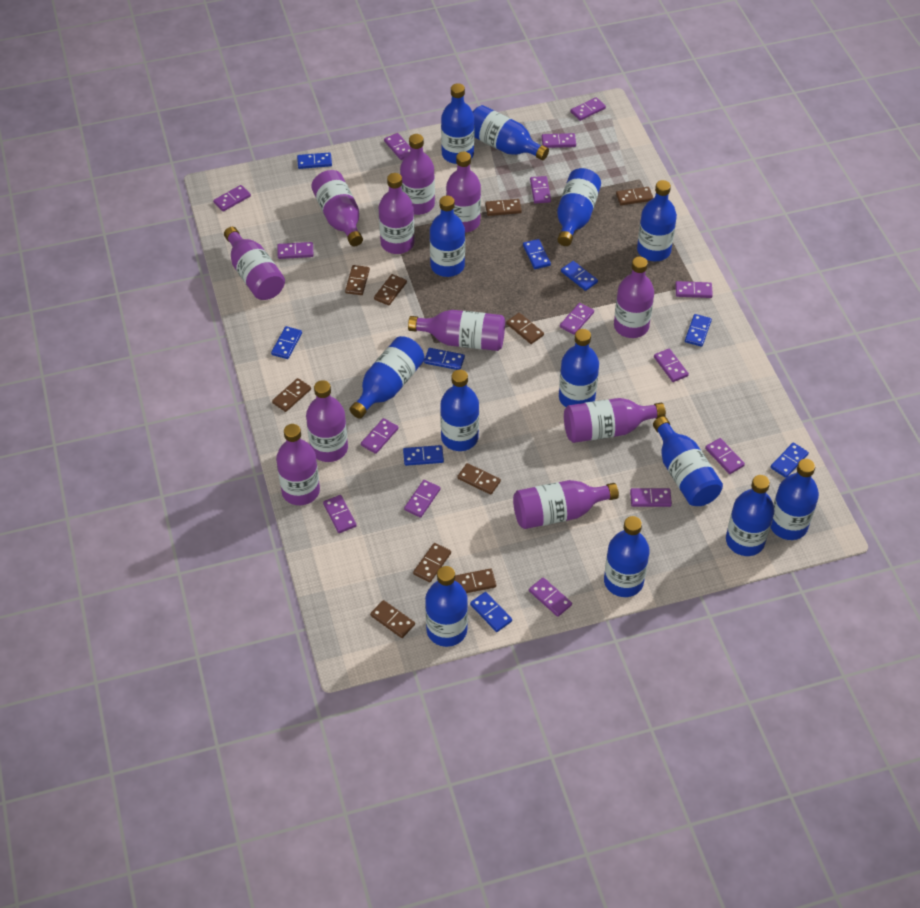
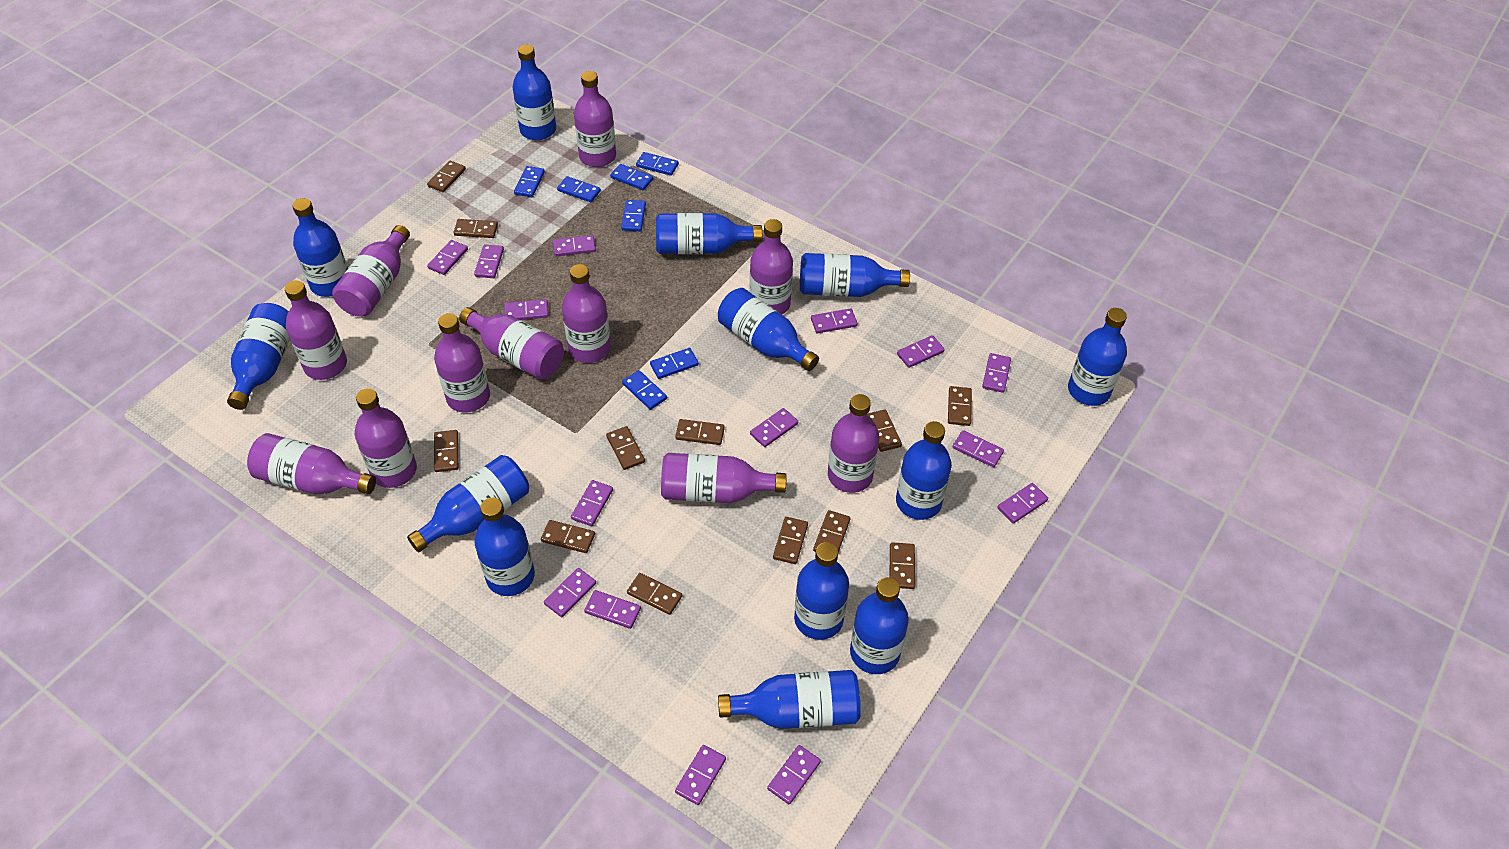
blue domino: 9 -> 7
brown domino: 10 -> 12

